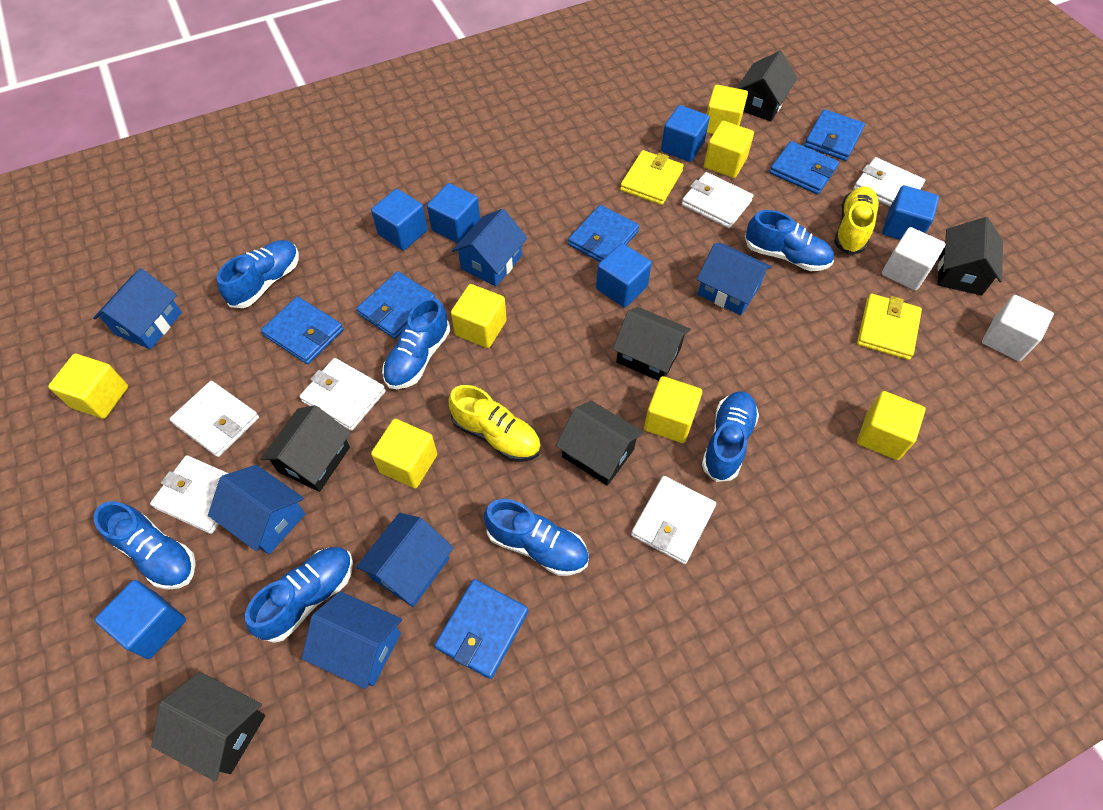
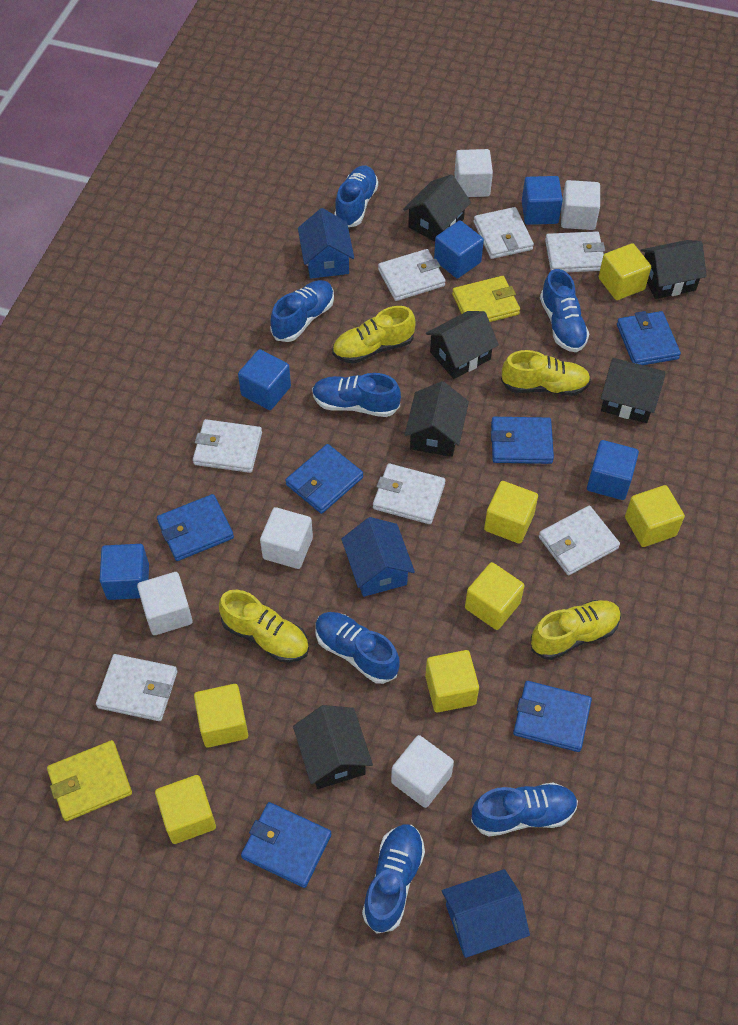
blue cube: 6 -> 5
blue house: 6 -> 3
white cube: 2 -> 5
white wallet: 6 -> 7
yellow shoe: 2 -> 4

